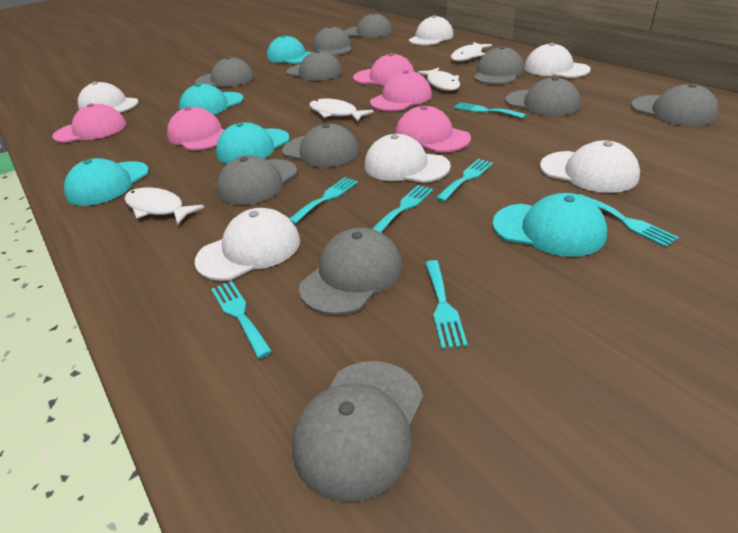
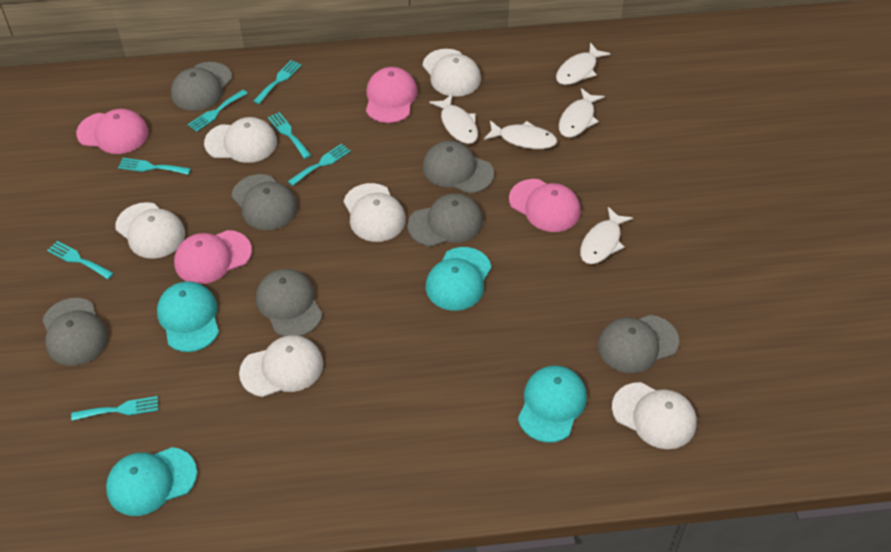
grey cap: 11 -> 7
pink cap: 5 -> 4
turquoise cap: 5 -> 4
white fish: 4 -> 5

